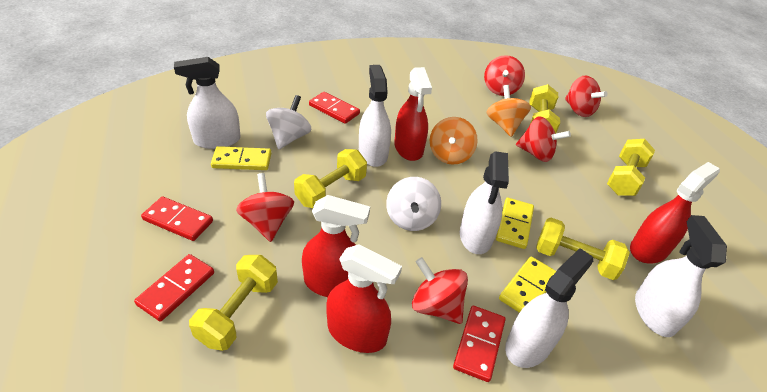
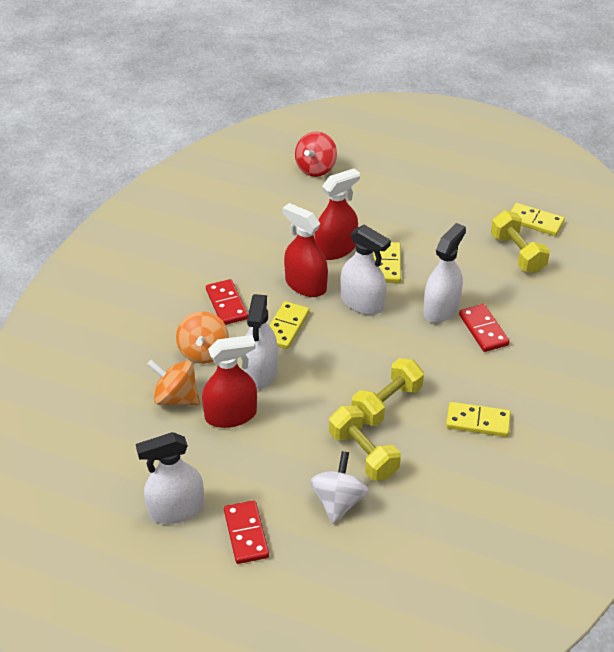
red domino: 4 -> 3
red spinning top: 5 -> 1
red spray bottle: 4 -> 3
white spinning top: 2 -> 1
white spray bottle: 5 -> 4
yellow domino: 3 -> 4
yellow dumbbell: 5 -> 3

